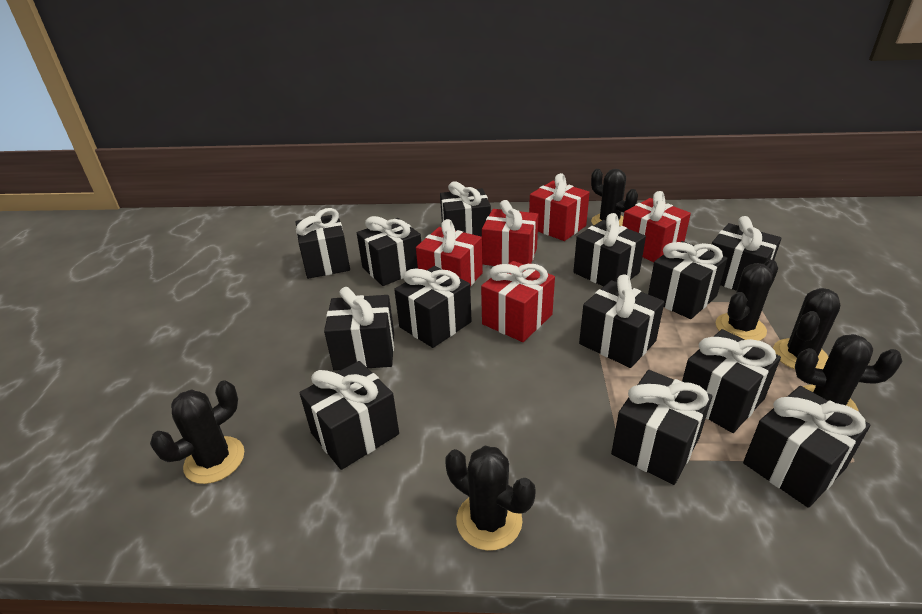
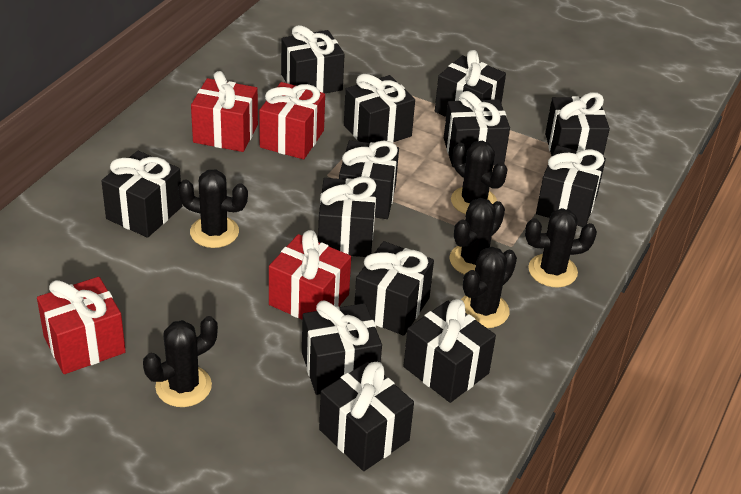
red gift: 5 -> 4

